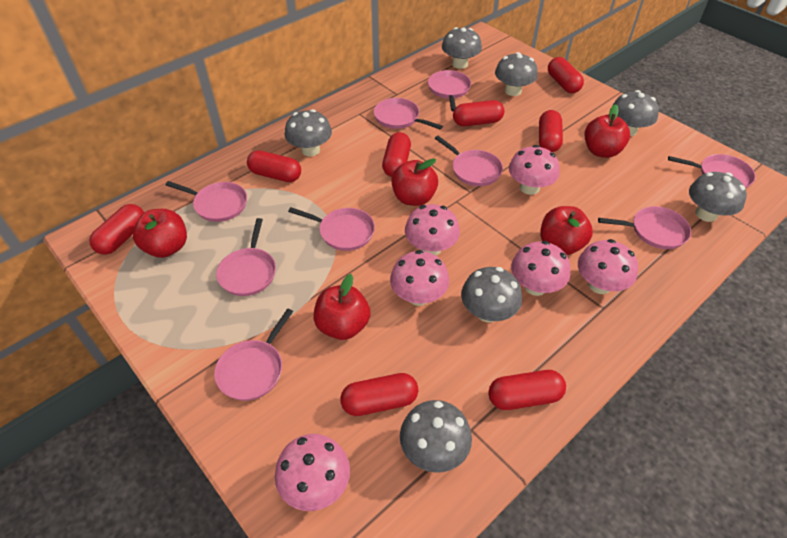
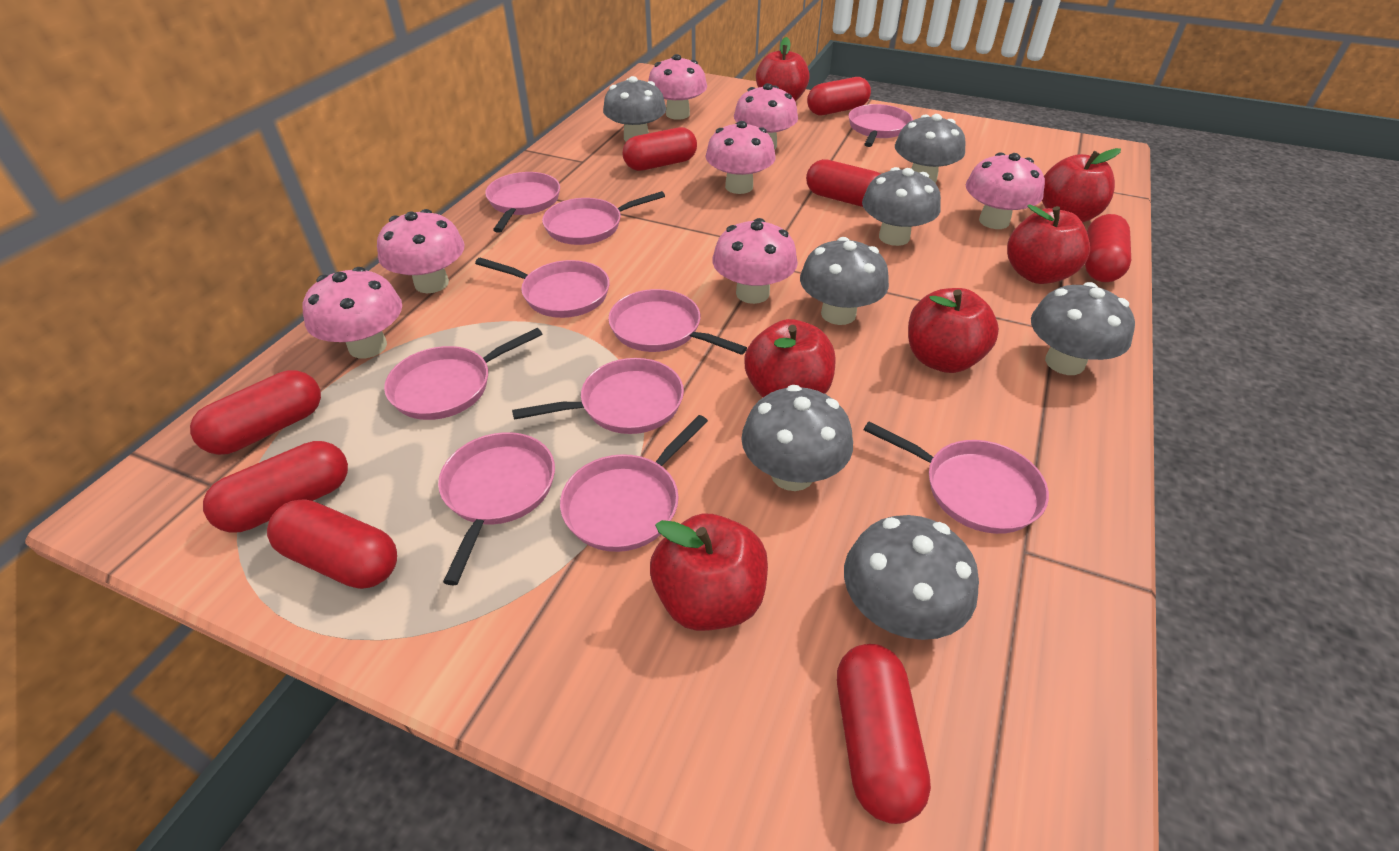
pink mushroom: 6 -> 7
pink pan: 9 -> 10
red apple: 5 -> 6

